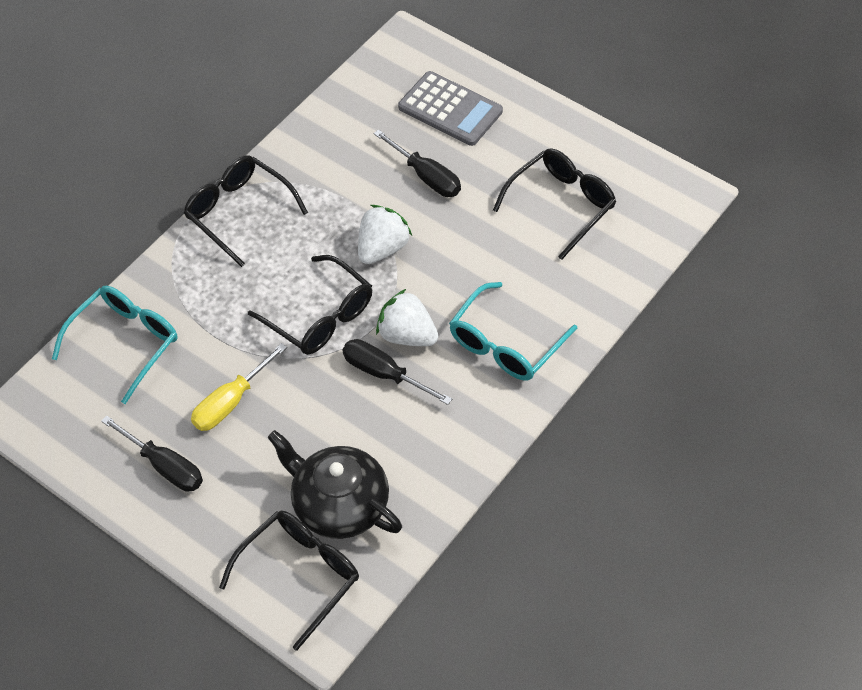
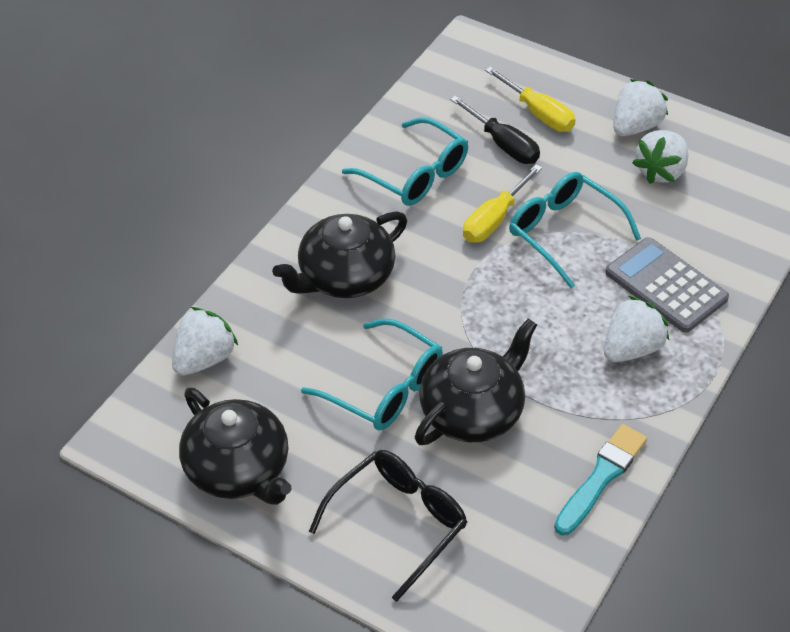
black glasses: 4 -> 1
black screwdriver: 3 -> 1
black teapot: 1 -> 3
turquoise brush: 0 -> 1
turquoise glasses: 2 -> 3
white strawberry: 2 -> 4
yellow screwdriver: 1 -> 2

